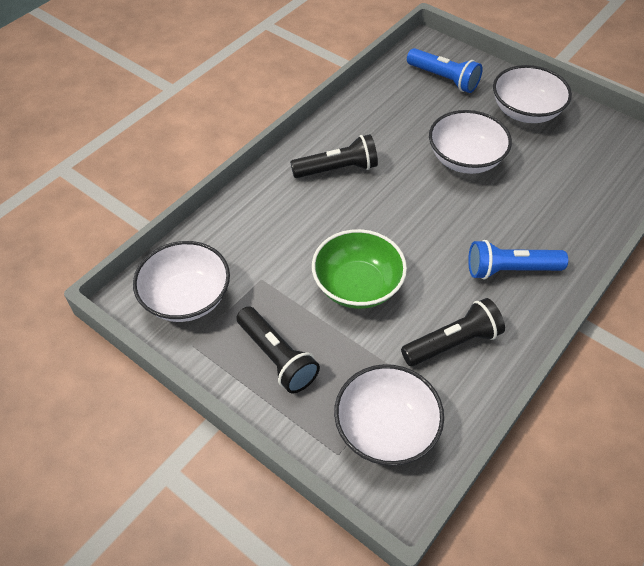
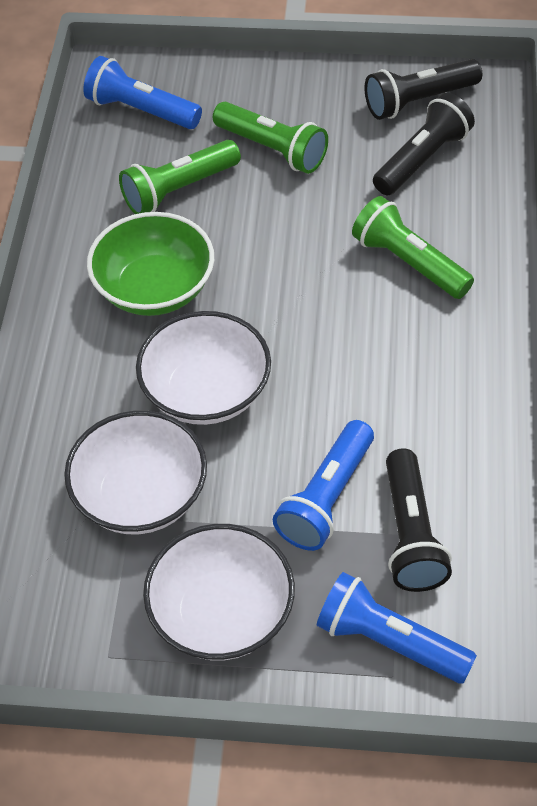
blue flashlight: 2 -> 3
green flashlight: 0 -> 3
white bowl: 4 -> 3

